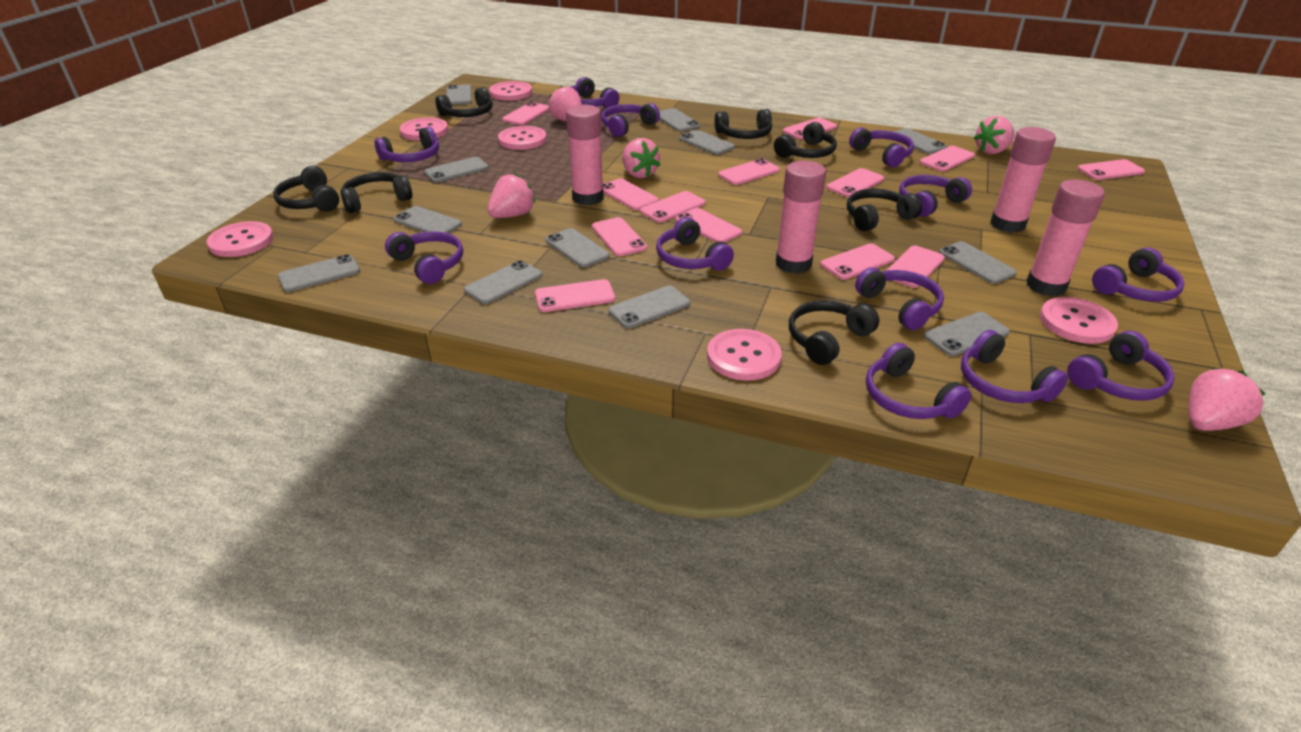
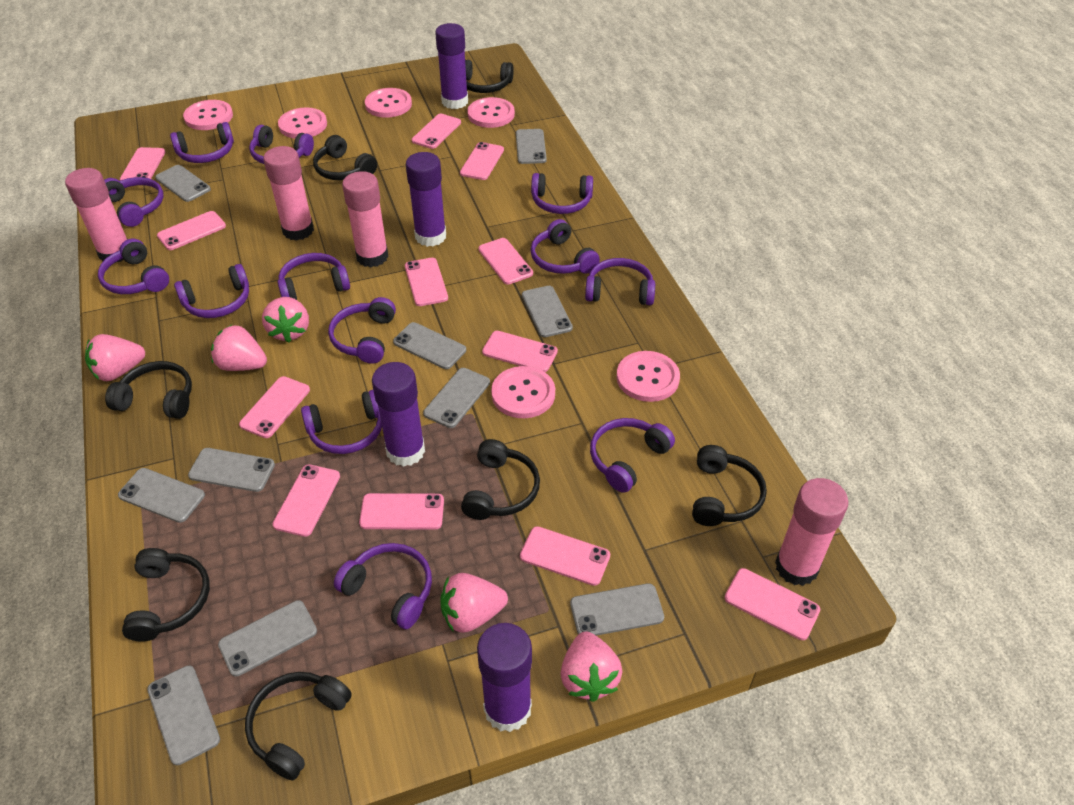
grey phone: 12 -> 10
pink phone: 13 -> 12
purple glue stick: 0 -> 4
purple headphones: 12 -> 13

